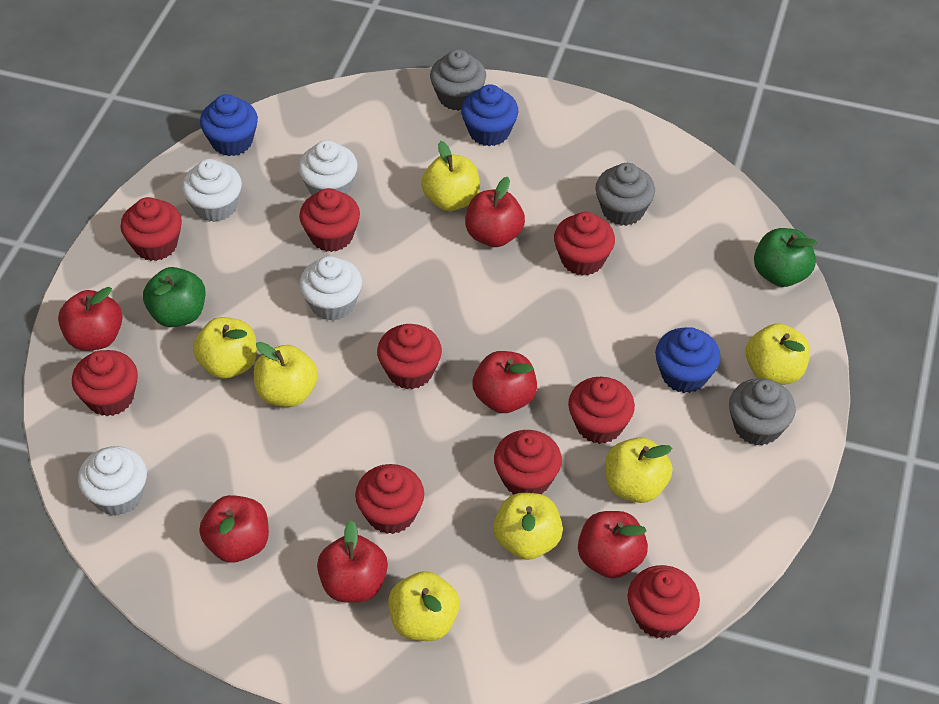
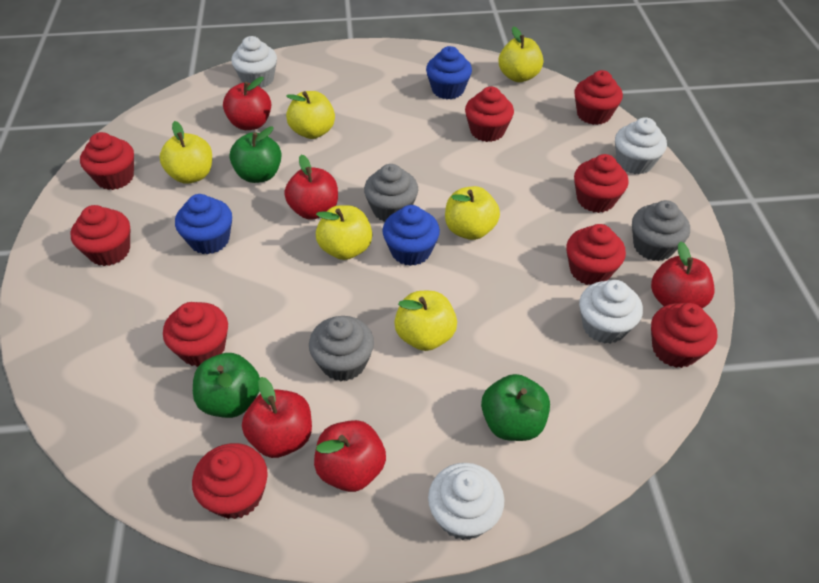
green apple: 2 -> 3
red apple: 6 -> 5
yellow apple: 7 -> 6

